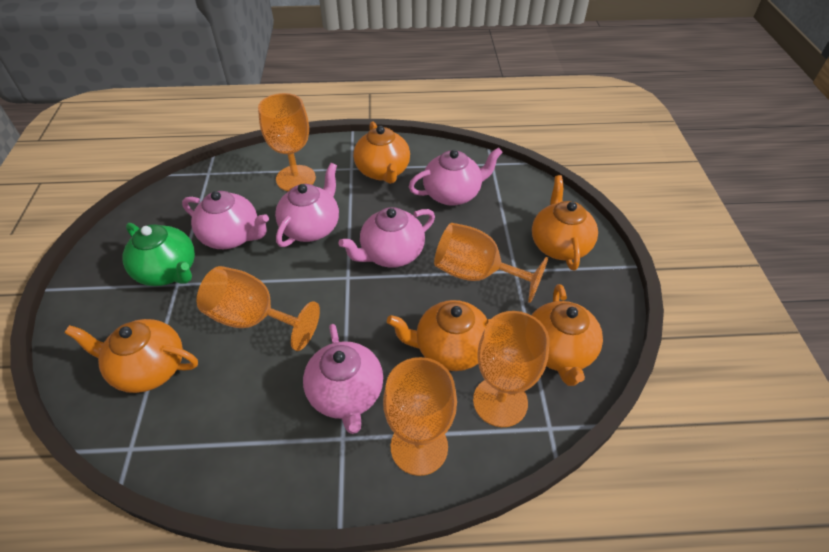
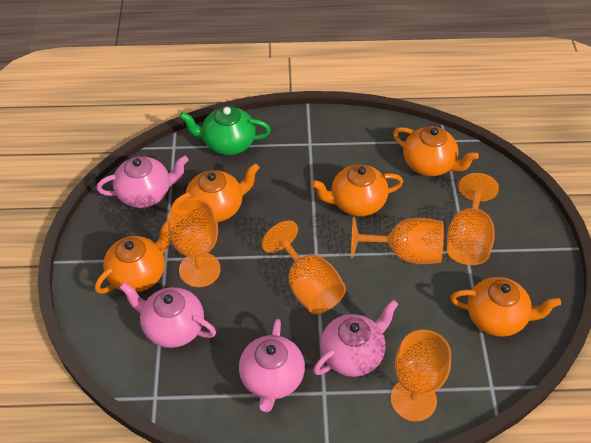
pink teapot: 5 -> 4

